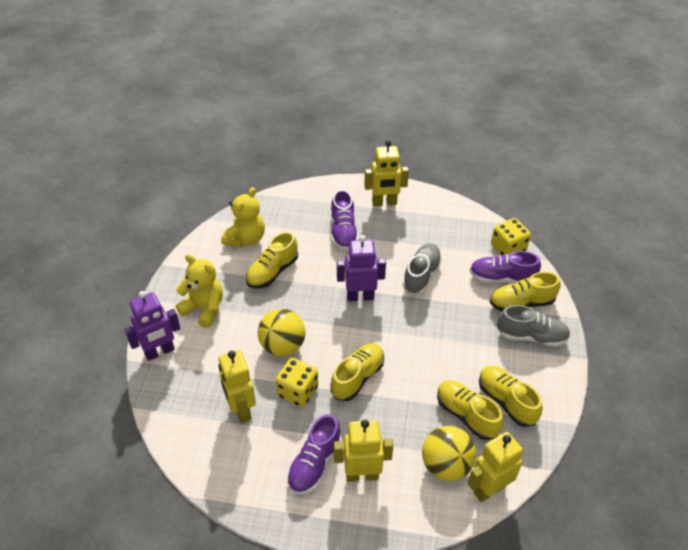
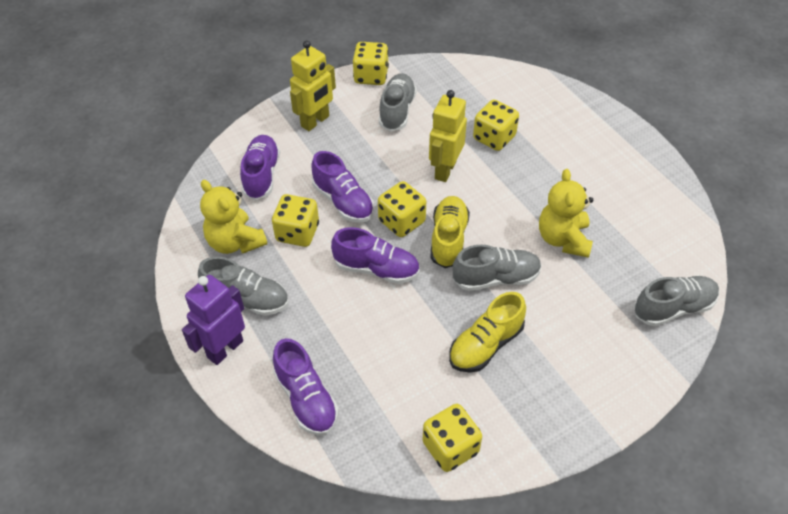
grey shoe: 2 -> 4
purple robot: 2 -> 1
purple shoe: 3 -> 4
yellow ball: 2 -> 0
yellow dice: 2 -> 5
yellow robot: 4 -> 2
yellow shoe: 5 -> 2

